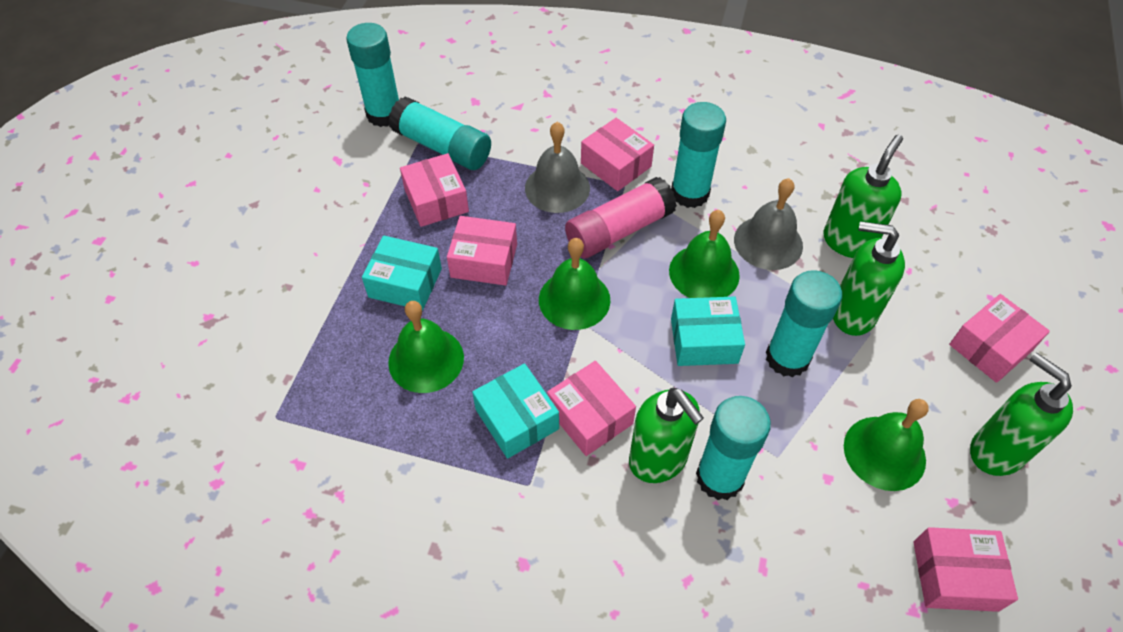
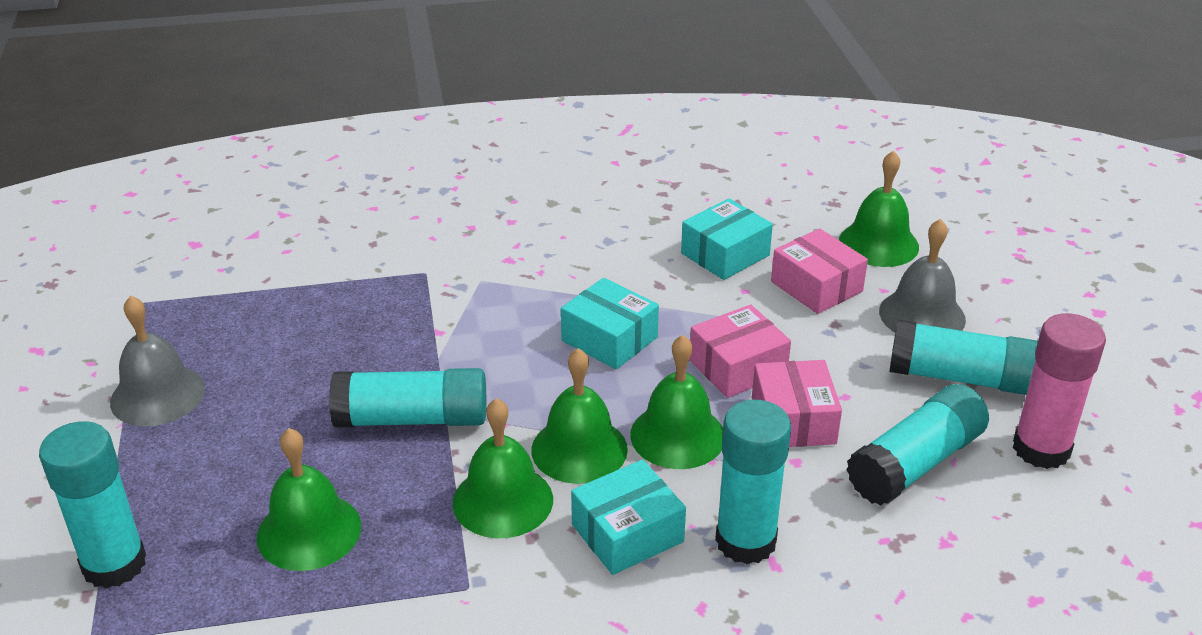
green bell: 4 -> 5
green soap dispenser: 4 -> 0
pink box: 6 -> 3

